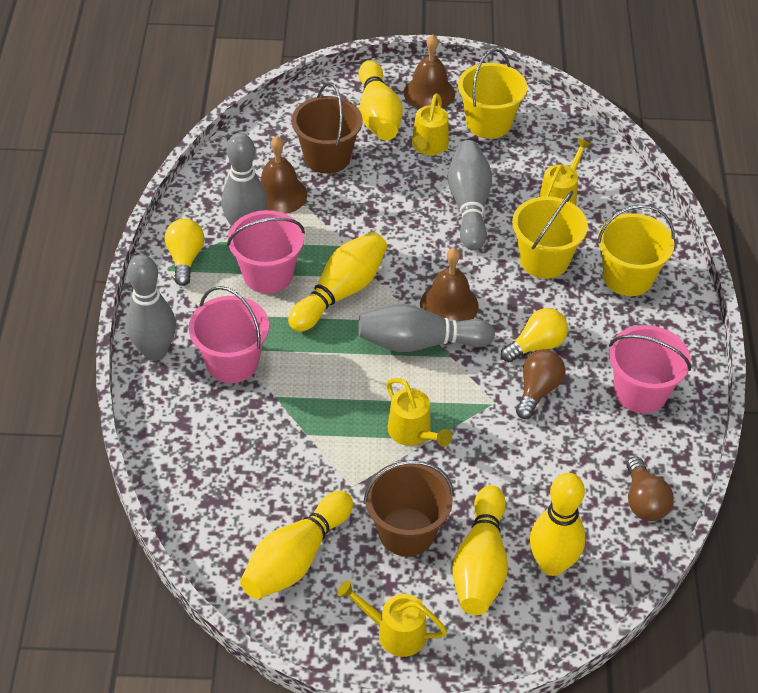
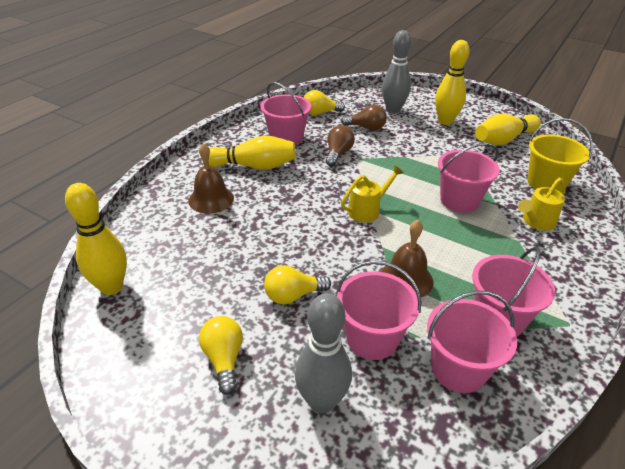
brown bell: 3 -> 2
brown bucket: 2 -> 0
grey bowling pin: 4 -> 2
pink bucket: 3 -> 5
yellow bowling pin: 5 -> 4
yellow bucket: 3 -> 1
yellow light bulb: 2 -> 3
yellow watering can: 4 -> 2

